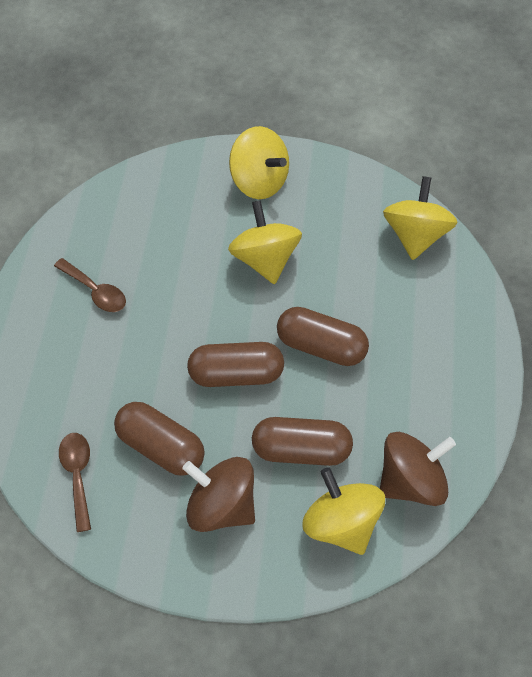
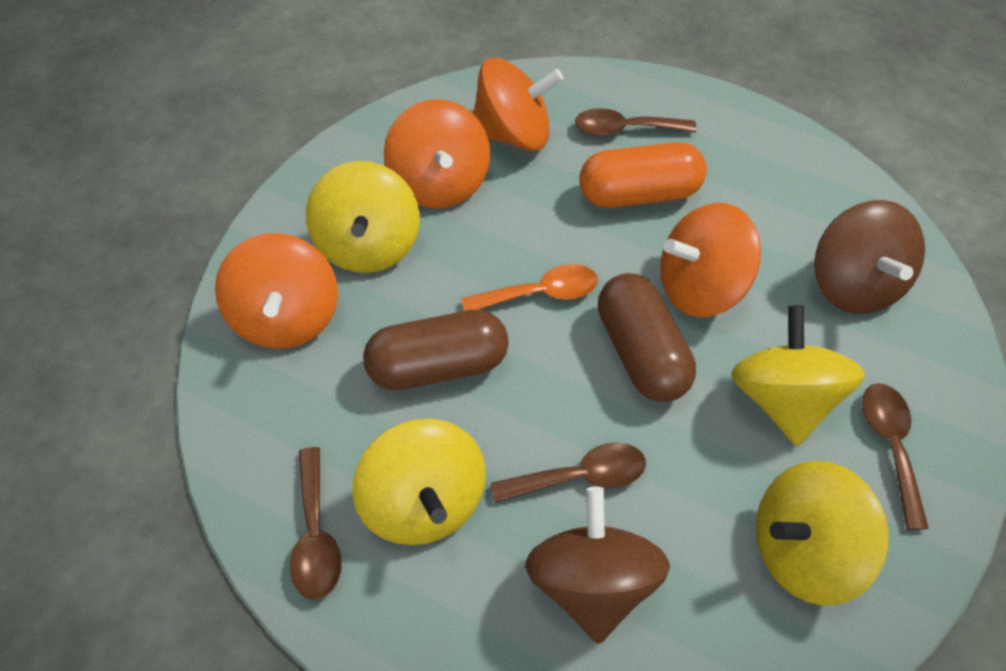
brown capsule: 4 -> 2
brown spoon: 2 -> 4
orange capsule: 0 -> 1
orange spinning top: 0 -> 4
orange spoon: 0 -> 1

